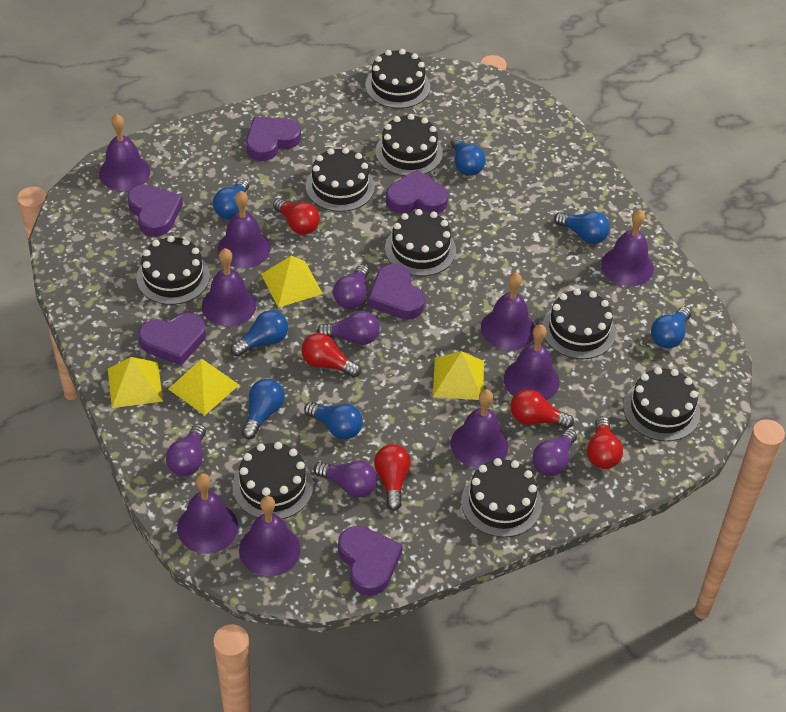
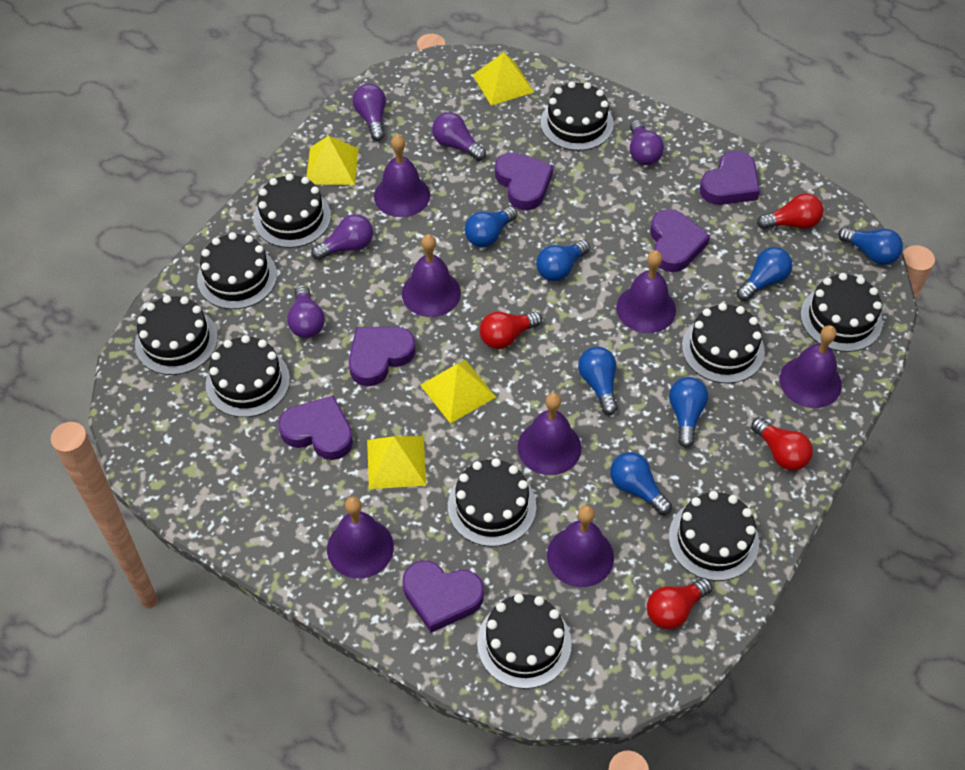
black cake: 9 -> 10
purple bell: 9 -> 7
red light bulb: 5 -> 4

